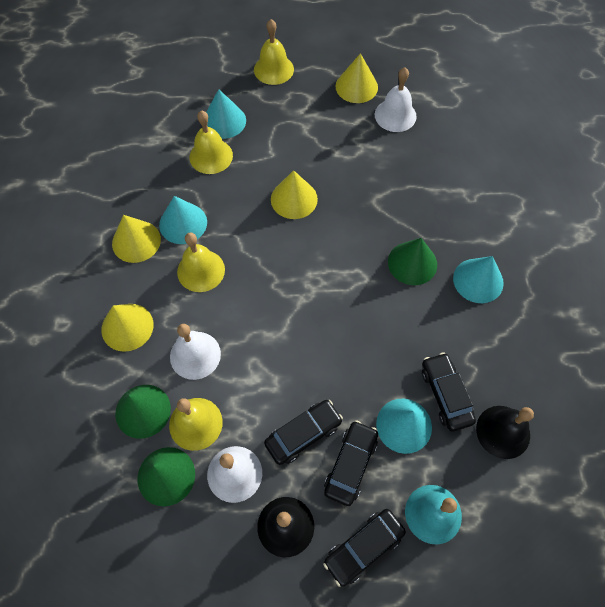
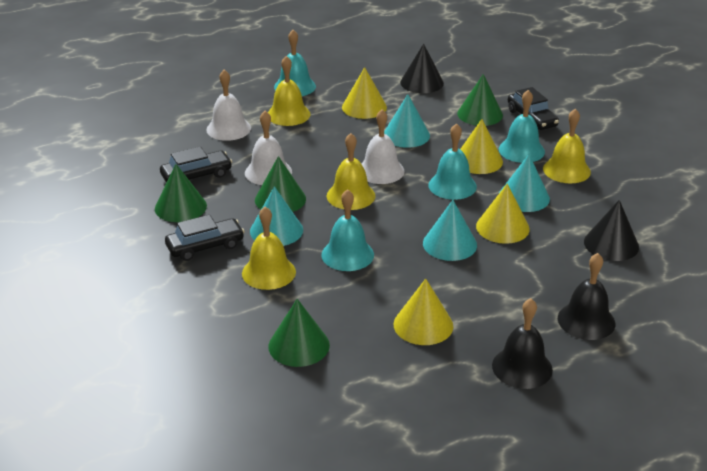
black car: 4 -> 3
black cone: 0 -> 2
green cone: 3 -> 4
turquoise bell: 1 -> 4

